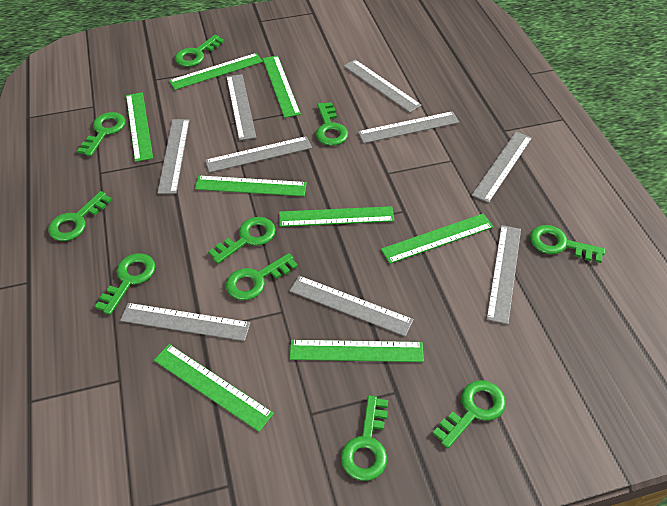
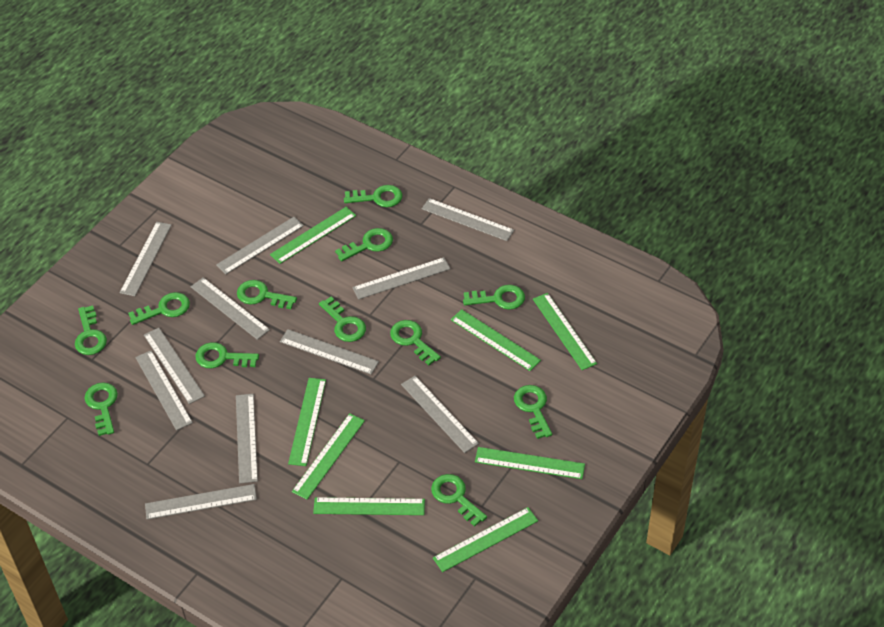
green key: 10 -> 12
grey ruler: 9 -> 11

